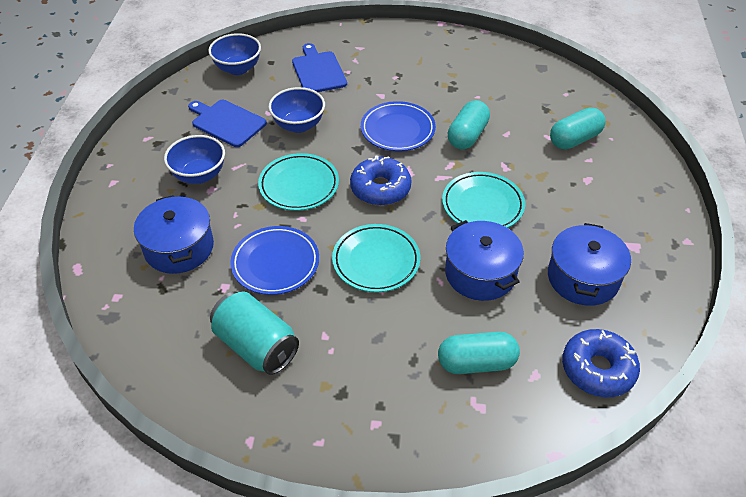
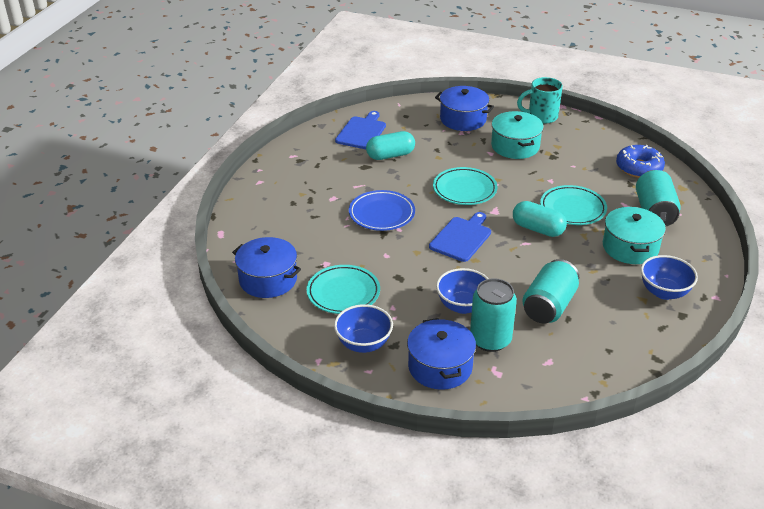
blue donut: 2 -> 1
blue plate: 2 -> 1
turquoise can: 1 -> 3
turquoise capsule: 3 -> 2
turquoise mug: 0 -> 1
turquoise pot: 0 -> 2

